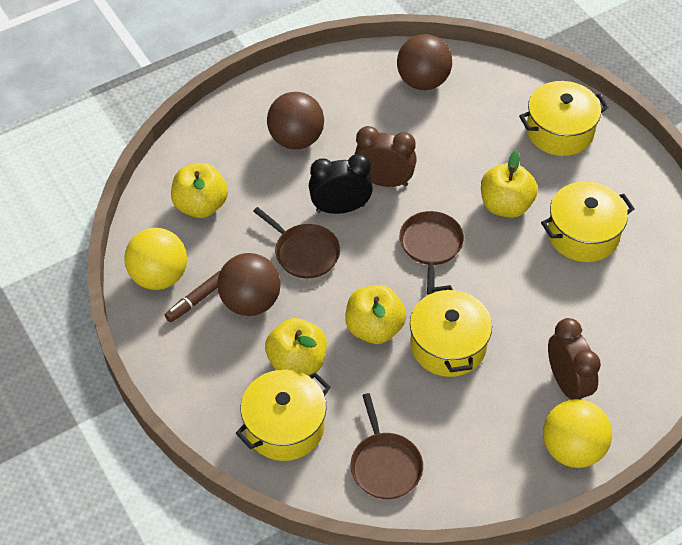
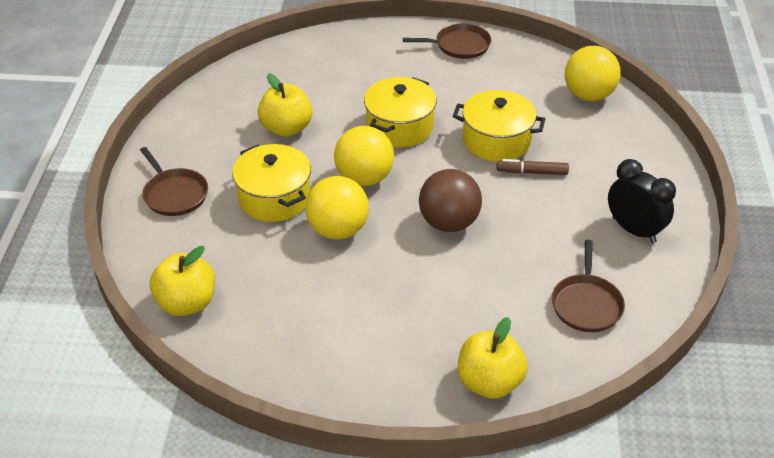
brown ball: 3 -> 1
brown clock: 2 -> 0
yellow apple: 4 -> 3
yellow ball: 2 -> 3
yellow pot: 4 -> 3

